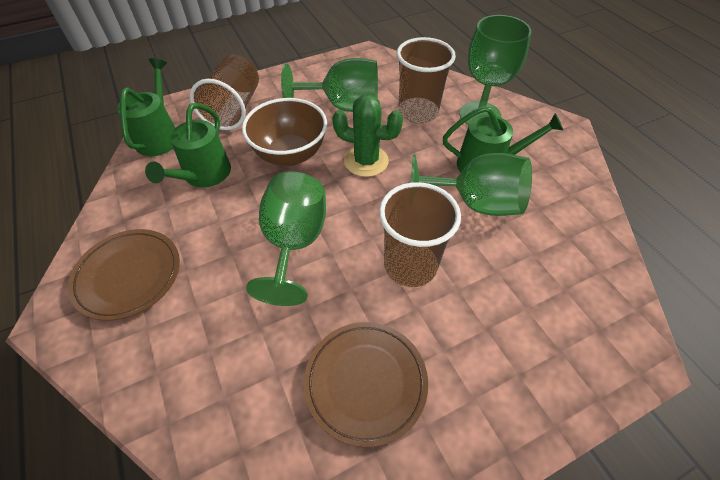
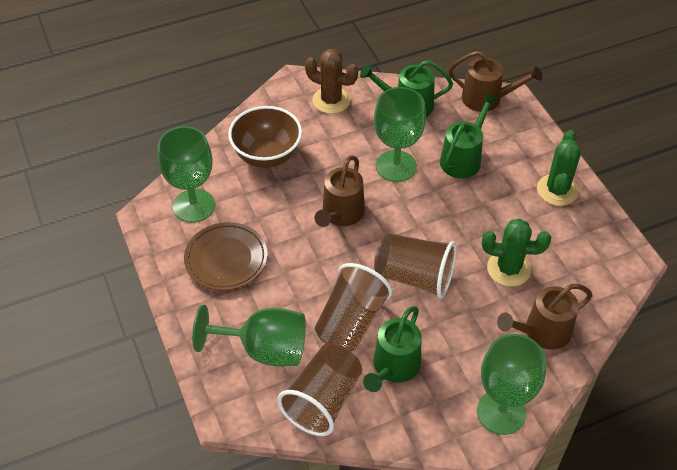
brown cactus: 0 -> 1
brown plate: 2 -> 1
brown watering can: 0 -> 3
green cactus: 1 -> 2

